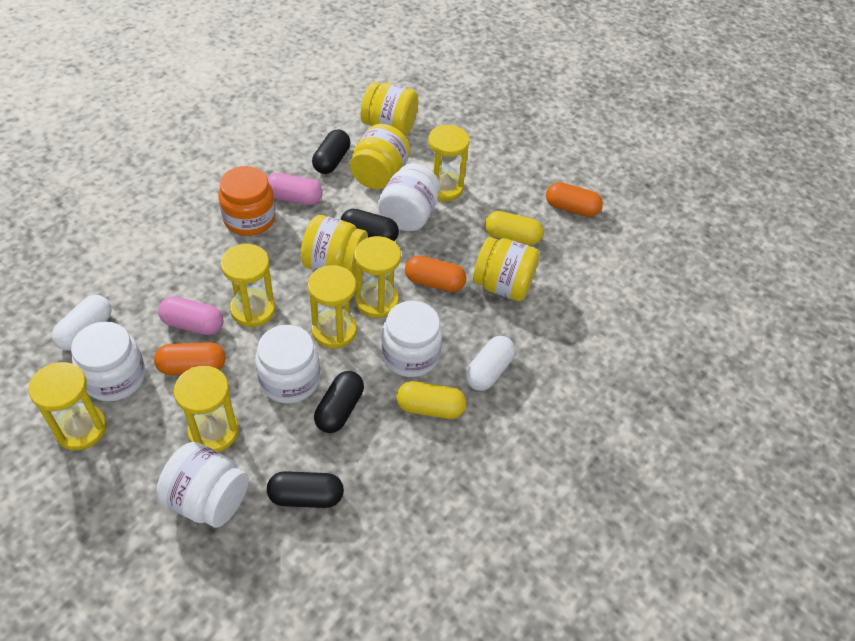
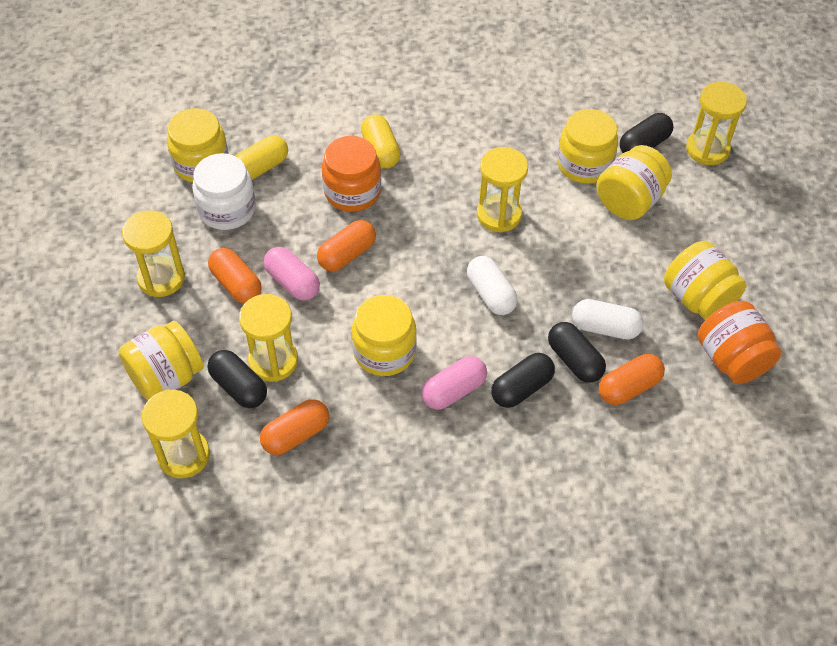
orange capsule: 3 -> 4
orange jar: 1 -> 2
white jar: 5 -> 1
yellow hourglass: 6 -> 5
yellow jar: 4 -> 6

